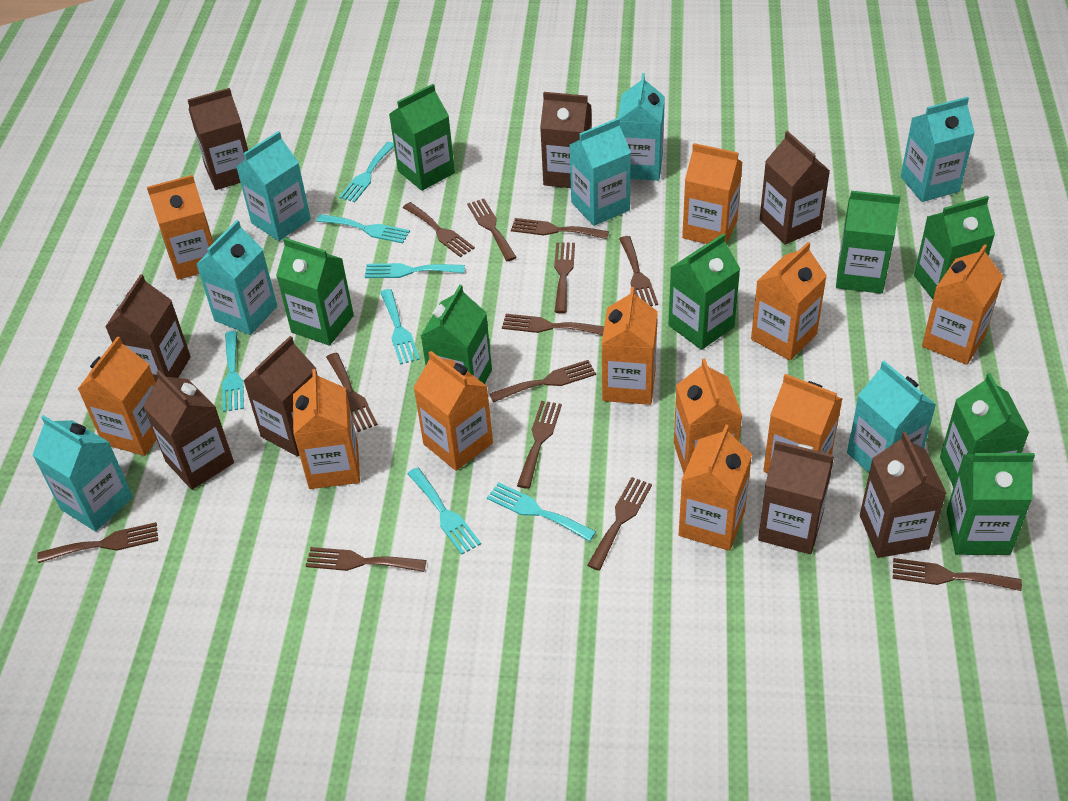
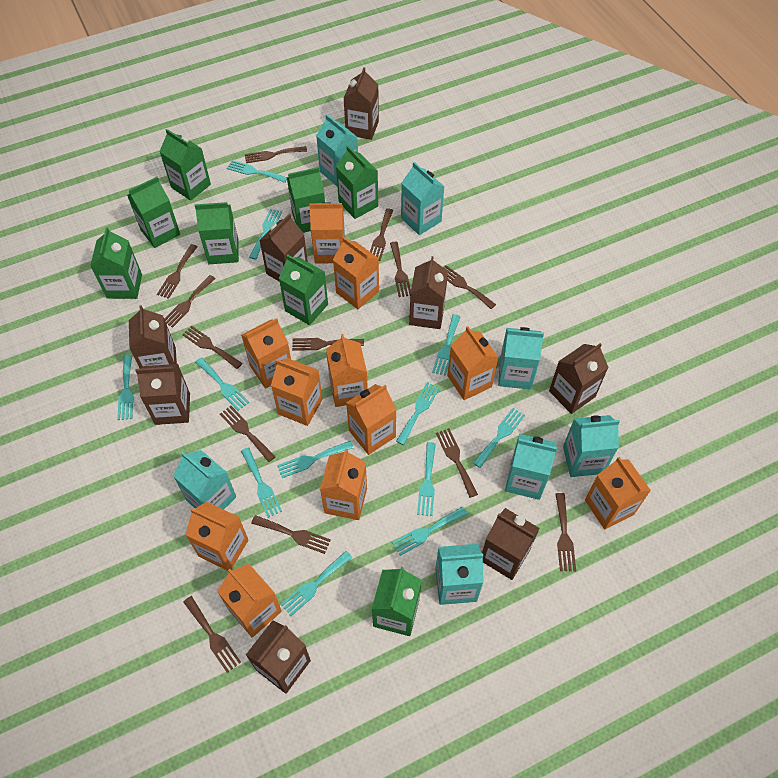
turquoise fork: 7 -> 12

